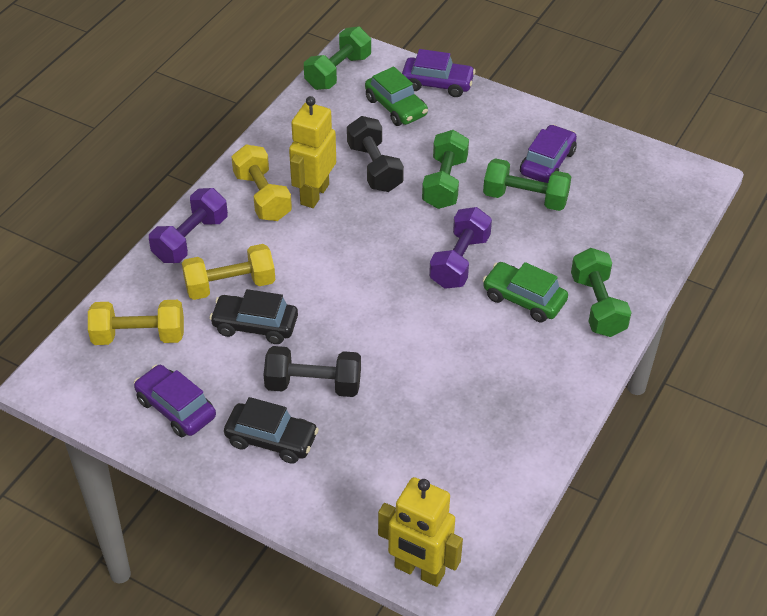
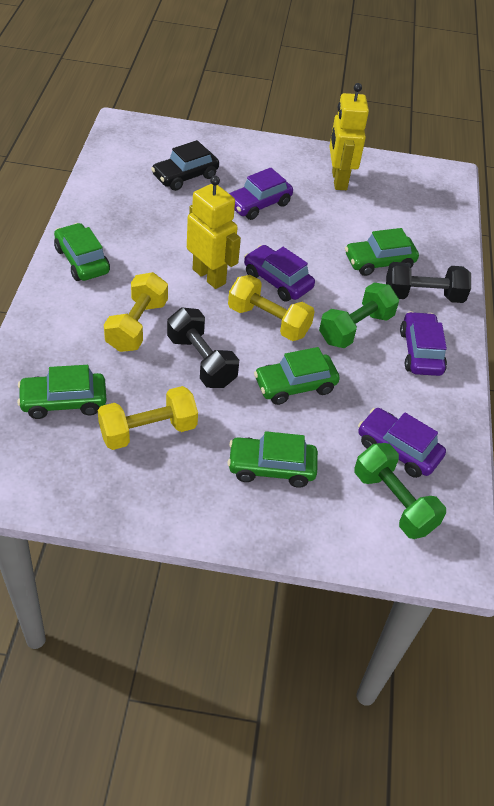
black car: 2 -> 1
green car: 2 -> 5
green dumbbell: 4 -> 2
purple car: 3 -> 4
purple dumbbell: 2 -> 0

